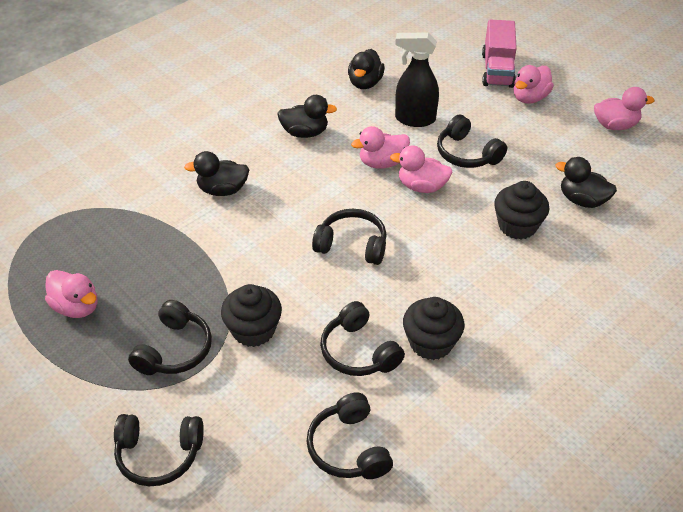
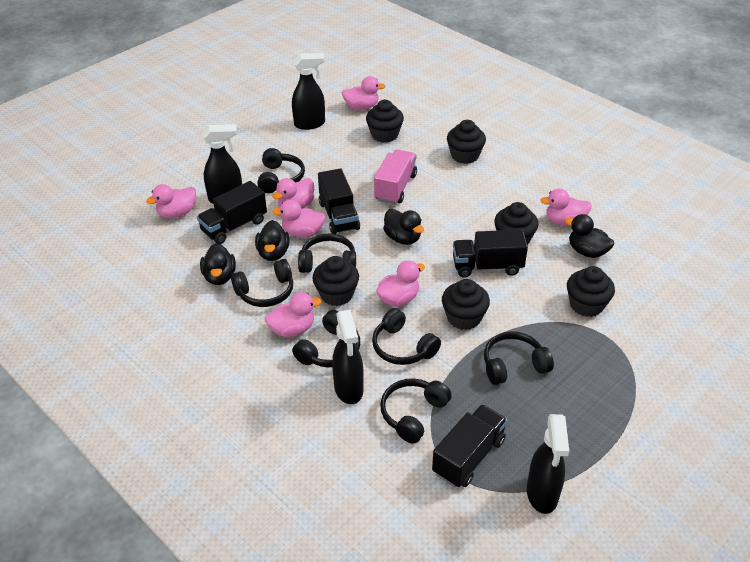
black cupcake: 3 -> 6
black headphones: 6 -> 7
black spray bottle: 1 -> 4
black truck: 0 -> 4
pink duck: 5 -> 7

